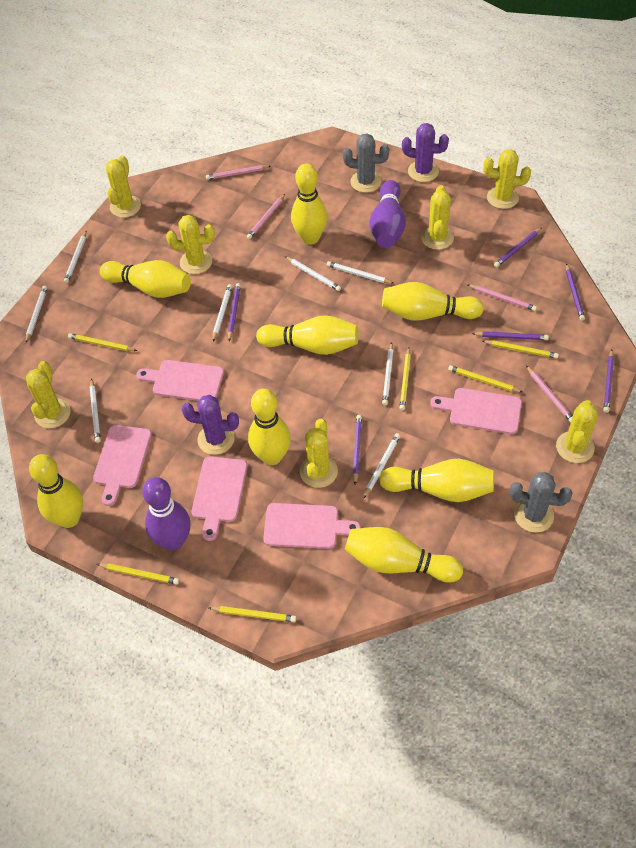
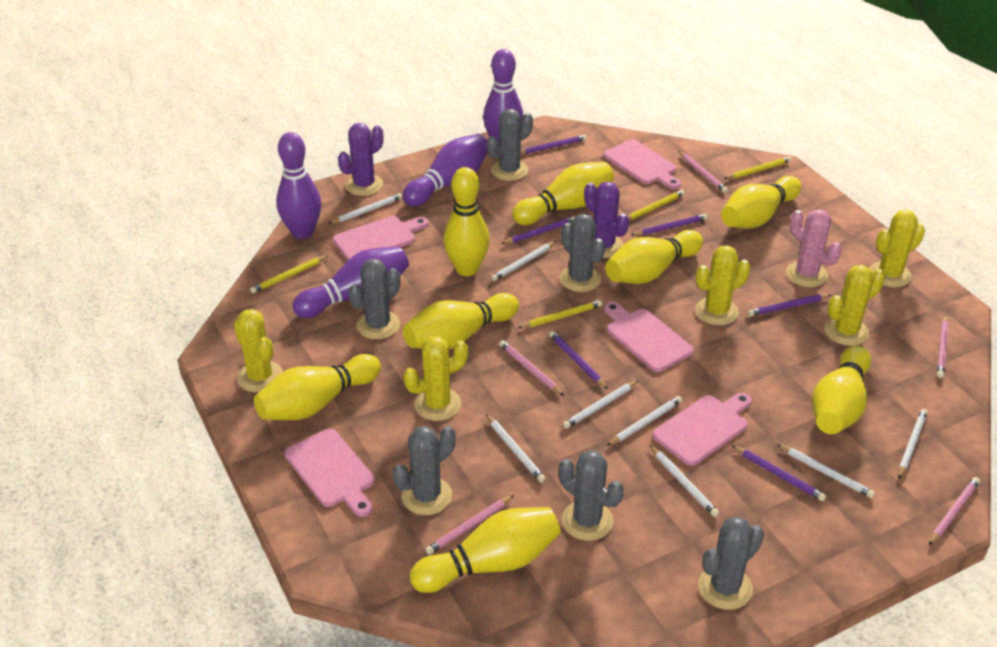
grey cactus: 2 -> 6
pink cactus: 0 -> 1
pink pencil: 4 -> 5
purple bowling pin: 2 -> 4
yellow cactus: 7 -> 5
yellow pencil: 6 -> 4

